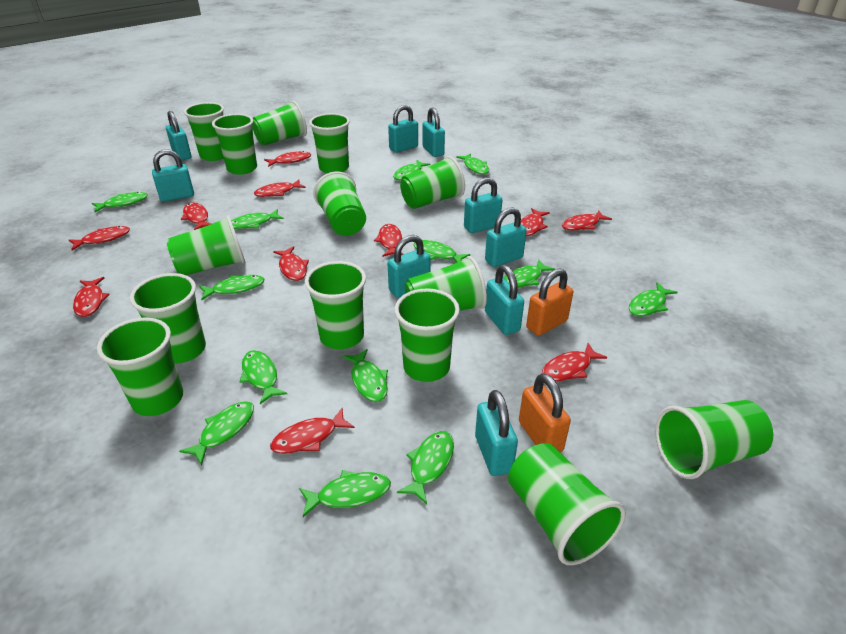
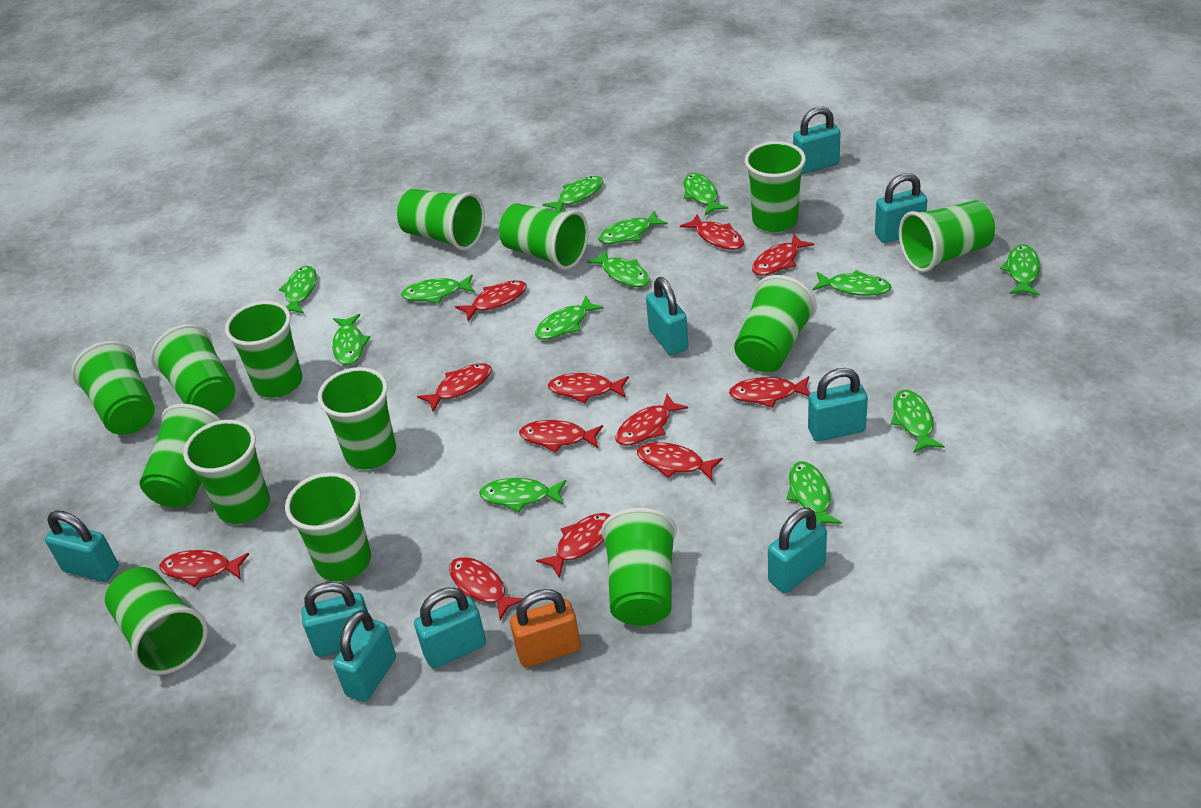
orange padlock: 2 -> 1
red fish: 11 -> 12

